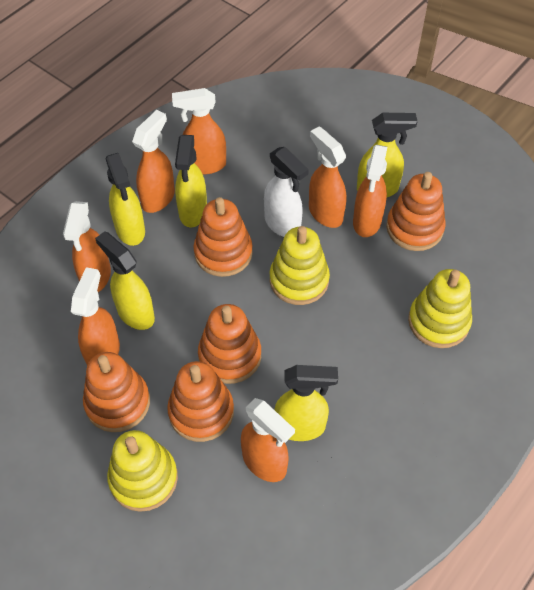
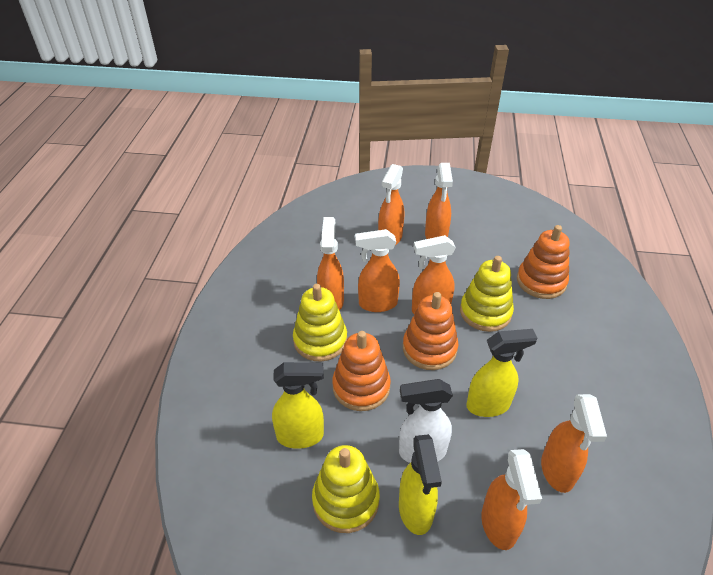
orange stacking toy: 5 -> 3
yellow spray bottle: 5 -> 3

